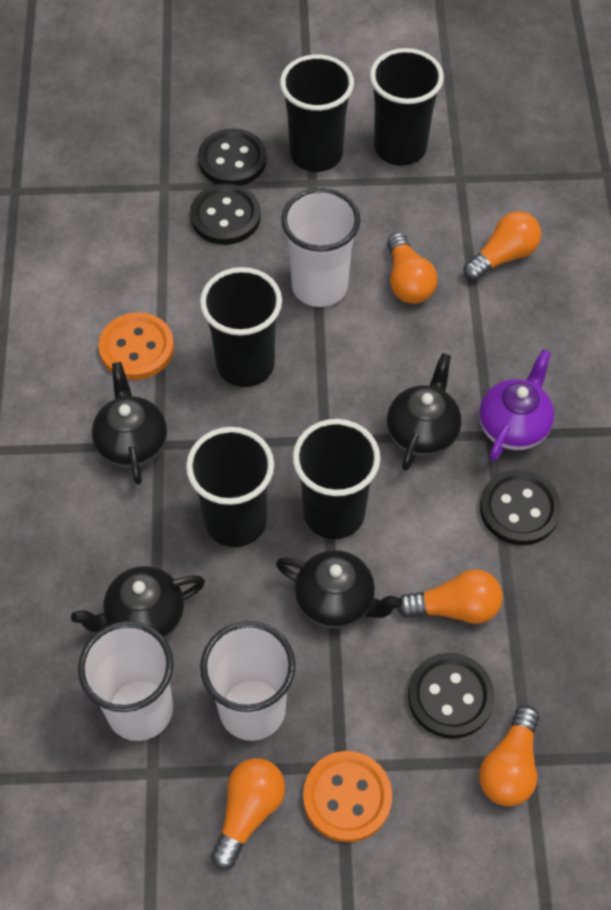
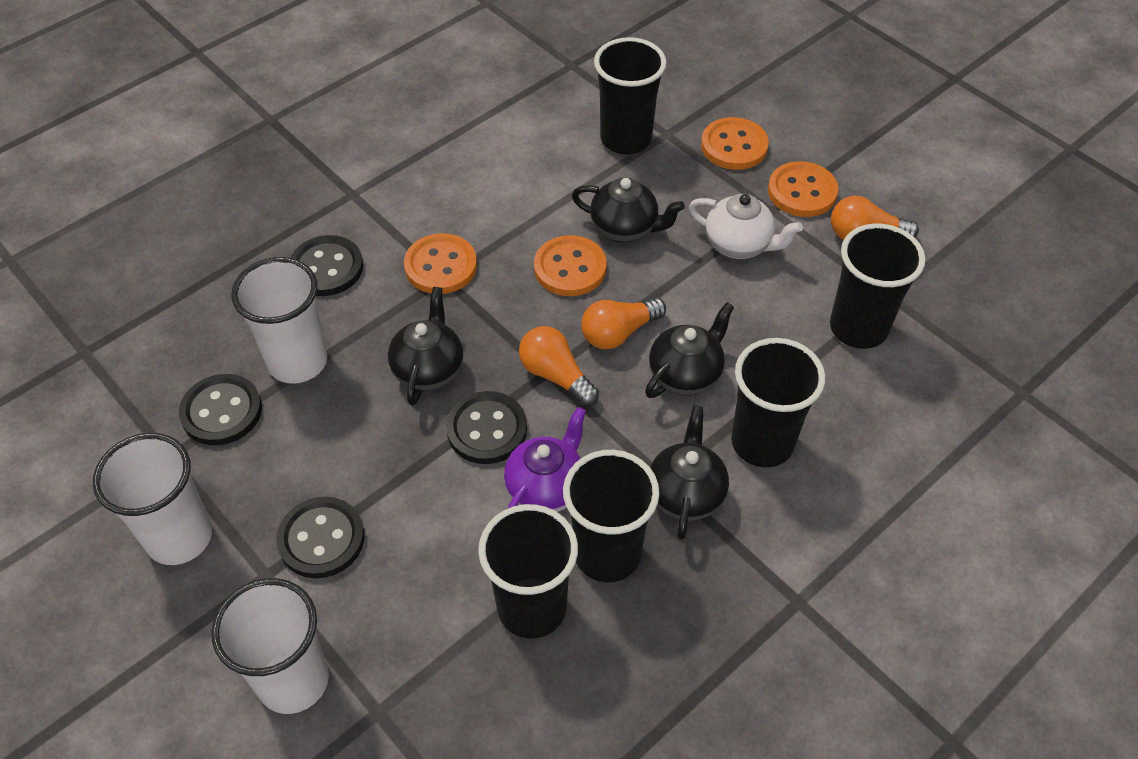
orange button: 2 -> 4
orange light bulb: 5 -> 3
white teapot: 0 -> 1

